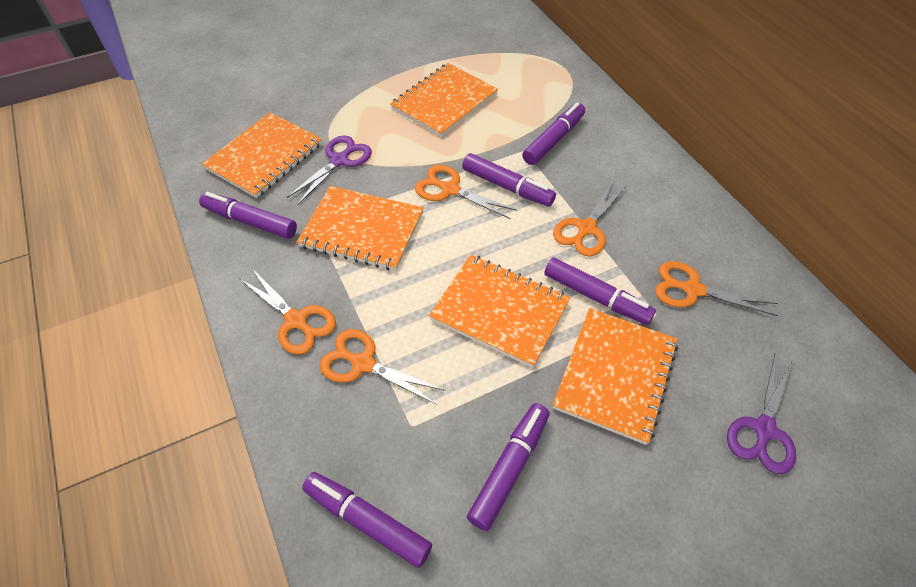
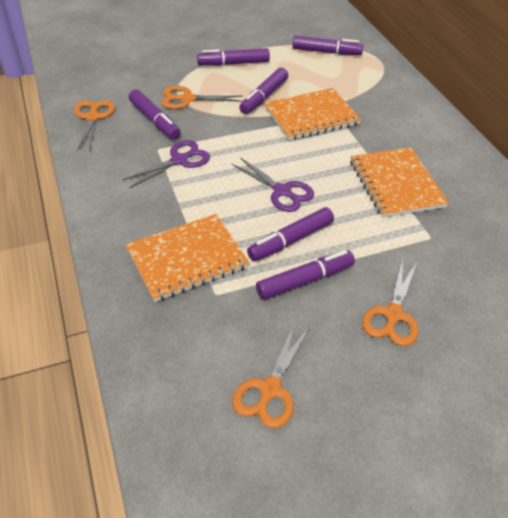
orange notebook: 5 -> 3
orange scissors: 5 -> 4

